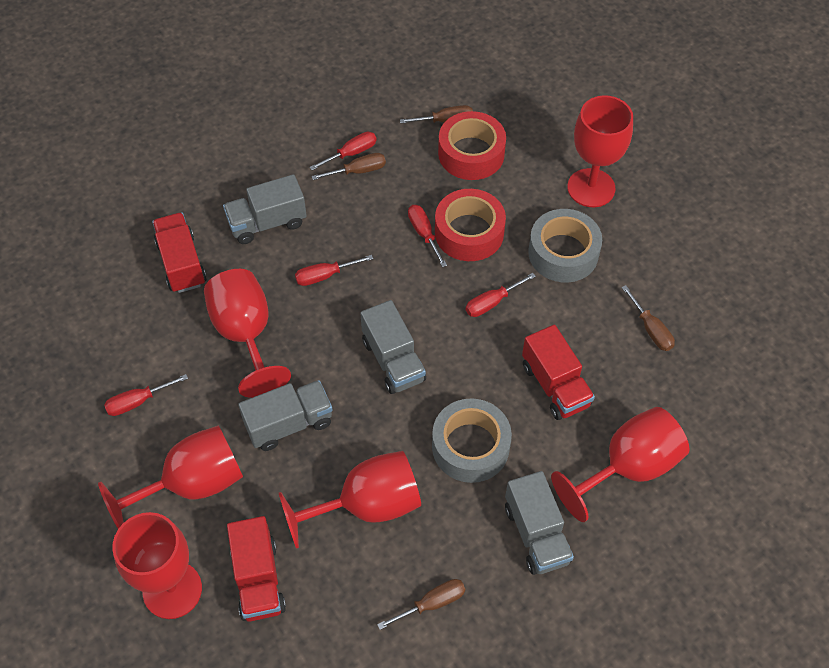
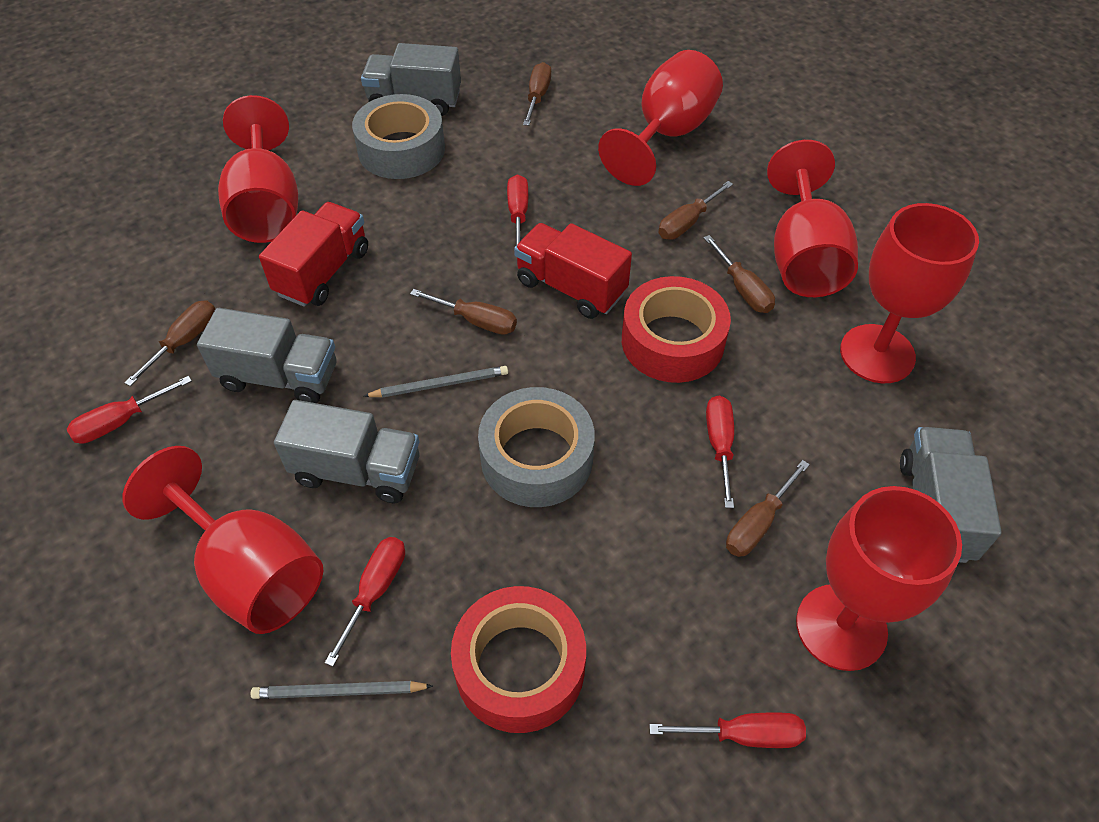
brown screwdriver: 4 -> 6
grey pencil: 0 -> 2
red truck: 3 -> 2

